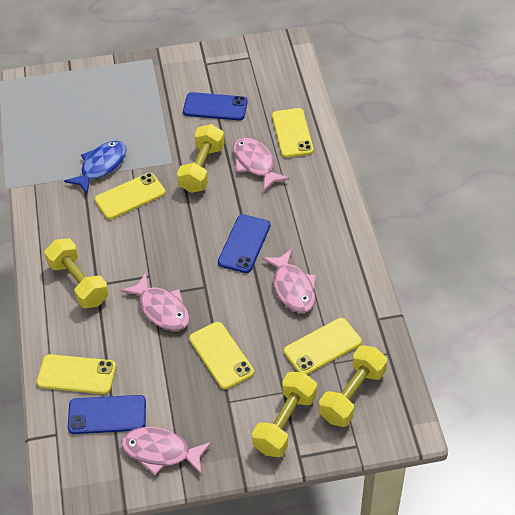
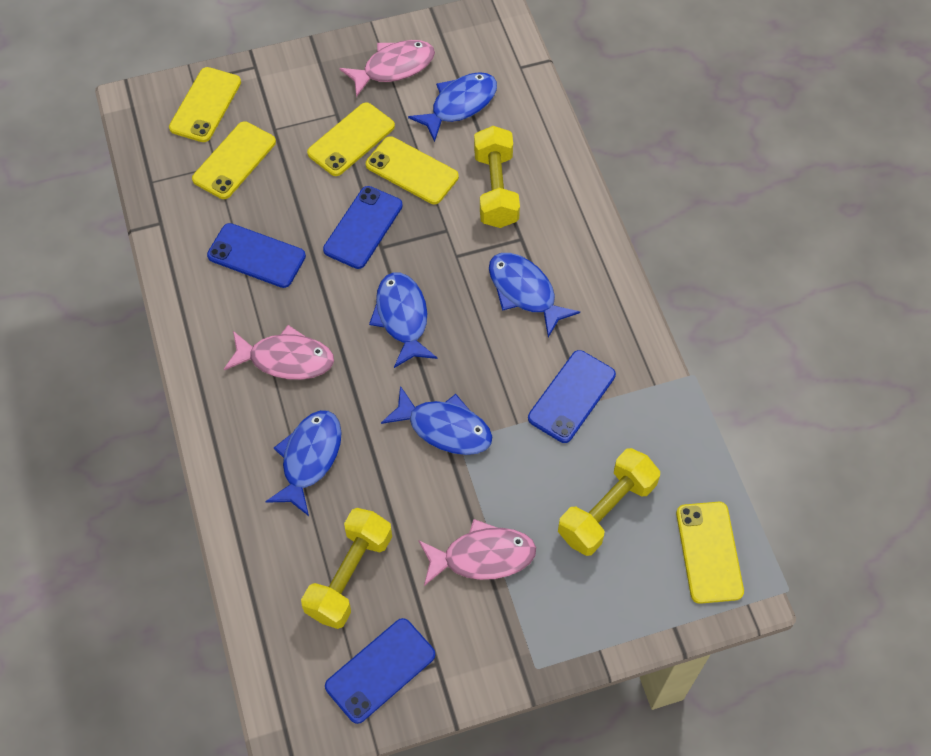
blue fish: 1 -> 5
blue phone: 3 -> 4
pink fish: 4 -> 3
yellow dumbbell: 4 -> 3

